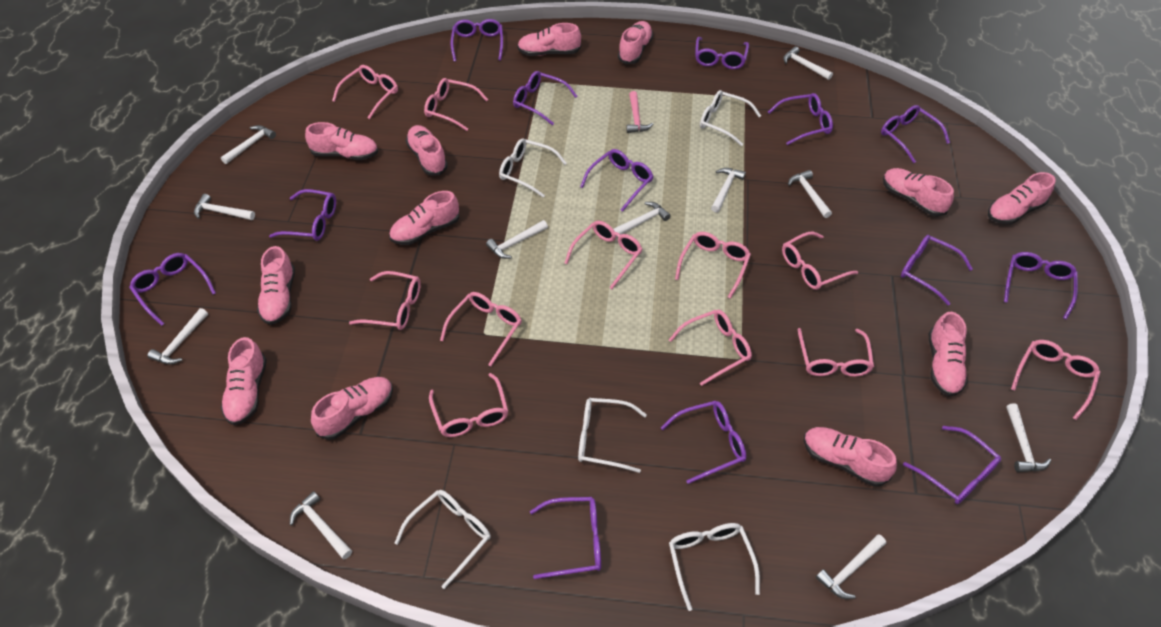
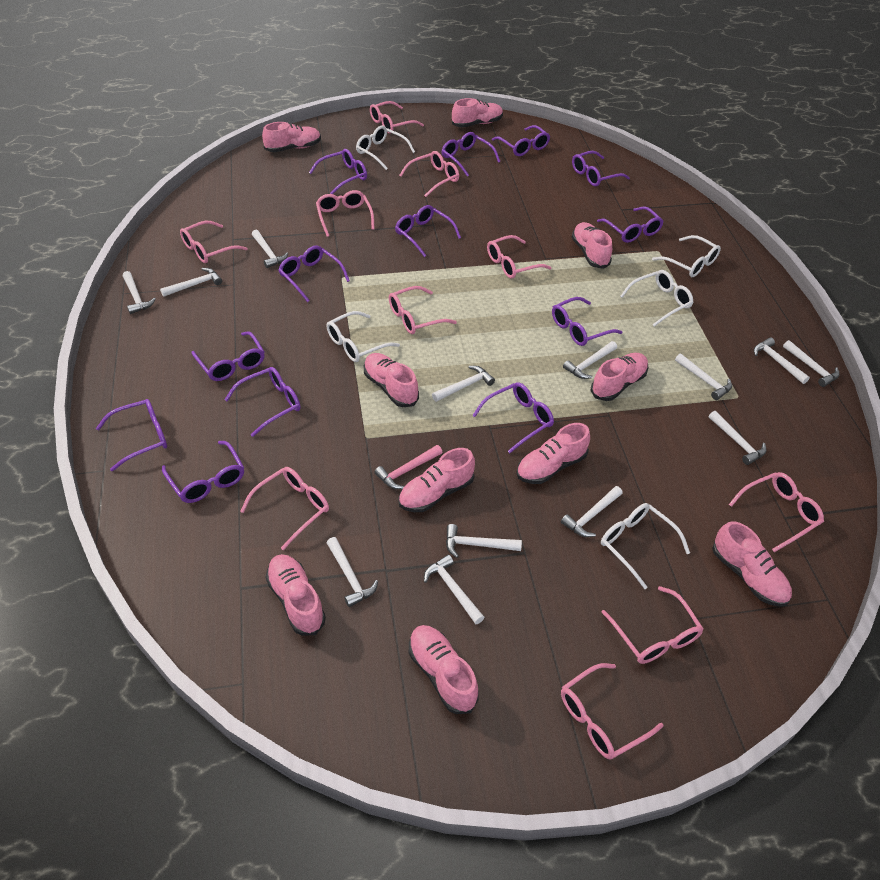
pink glasses: 11 -> 10
pink shoe: 12 -> 10
white hammer: 11 -> 13

